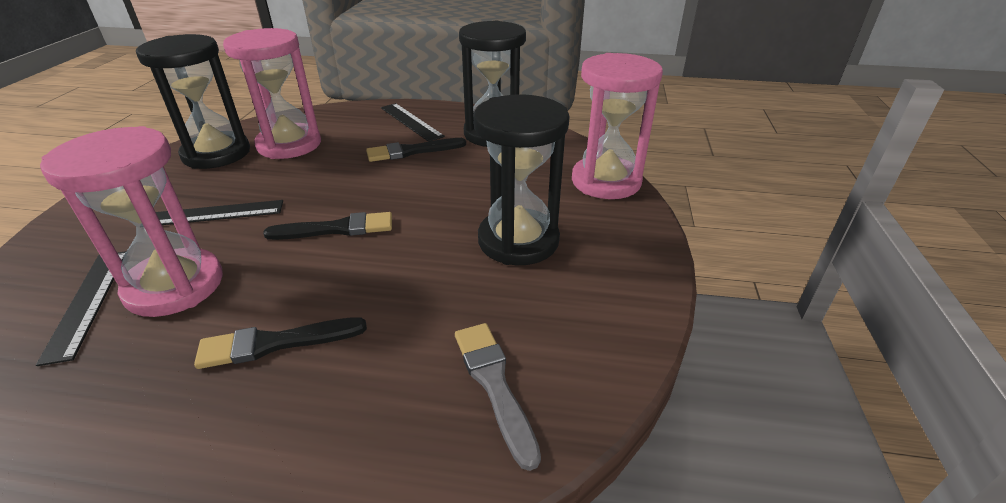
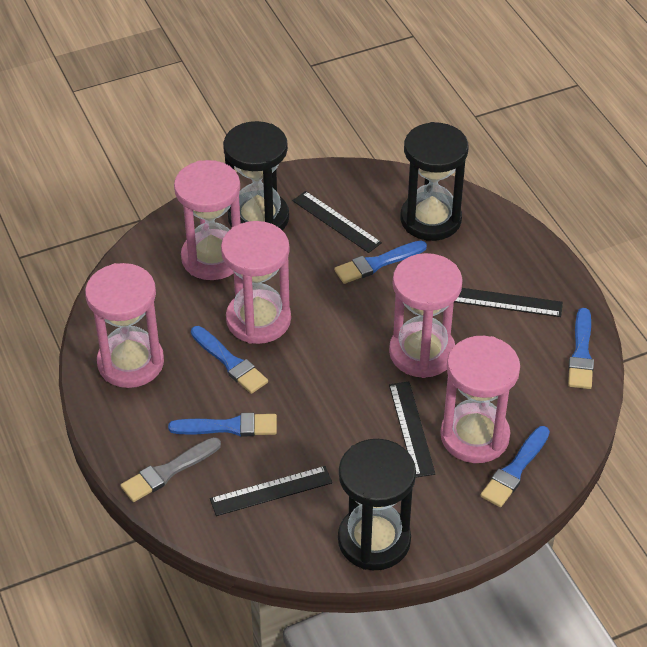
black brush: 3 -> 0
black ruler: 3 -> 4
blue brush: 0 -> 5
pink hourglass: 3 -> 5

